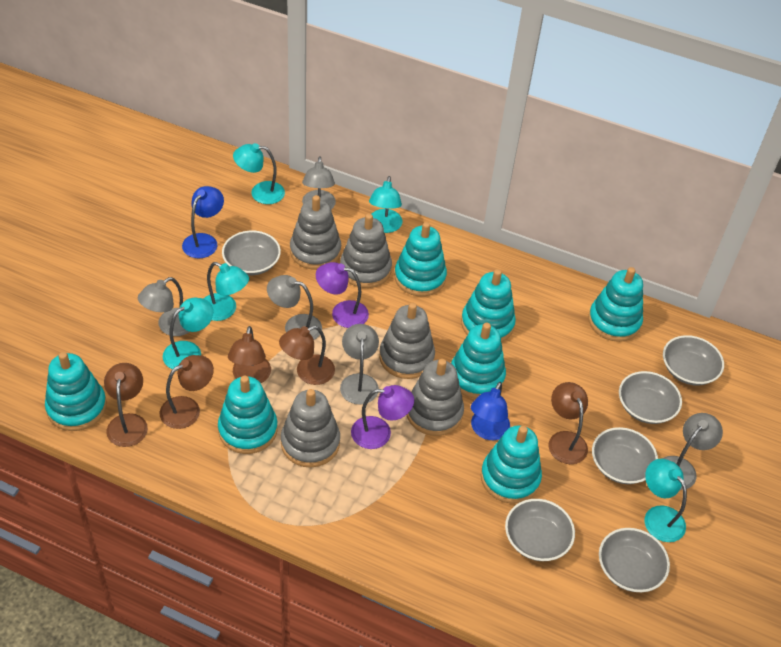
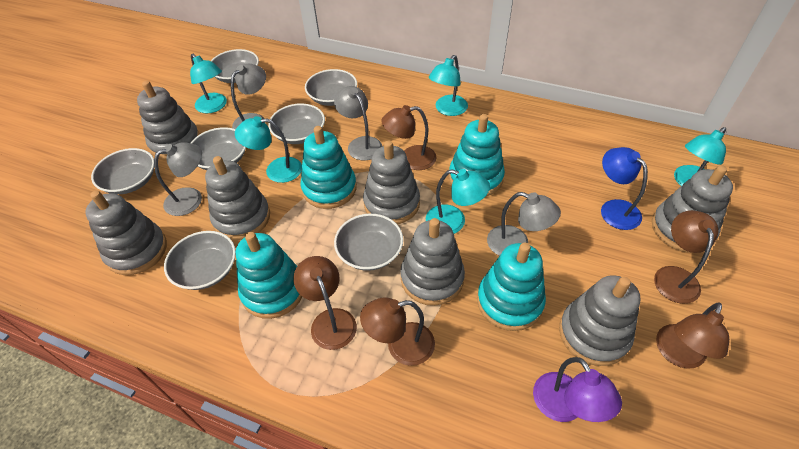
blue lamp: 2 -> 1
grey bowl: 6 -> 7
grey lamp: 5 -> 4
grey stacking toy: 5 -> 7
purple lamp: 2 -> 1
turquoise stacking toy: 7 -> 4

